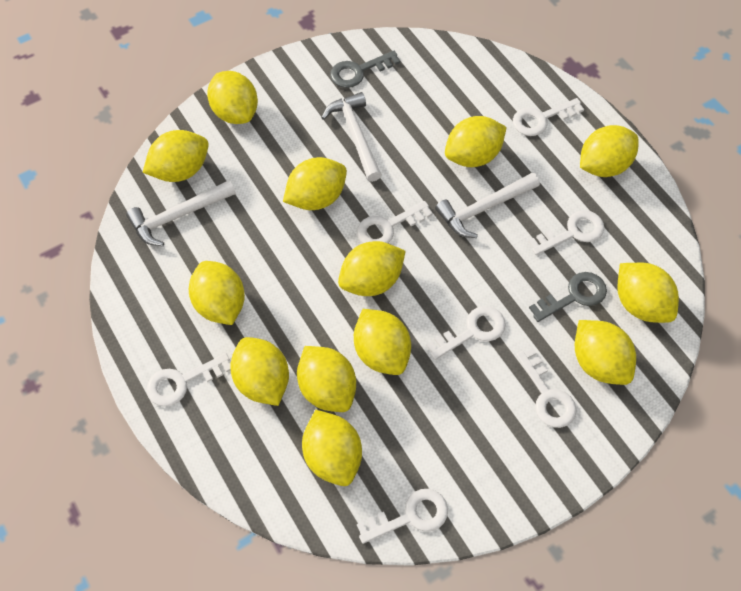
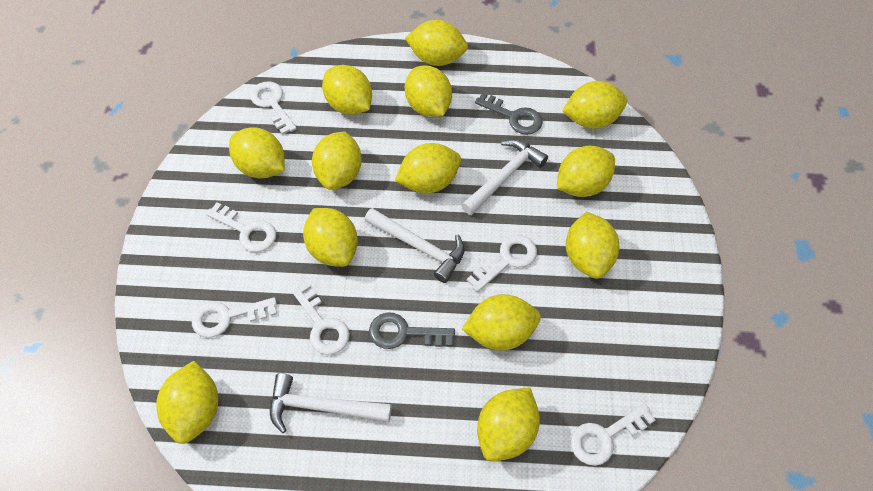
white key: 7 -> 6

